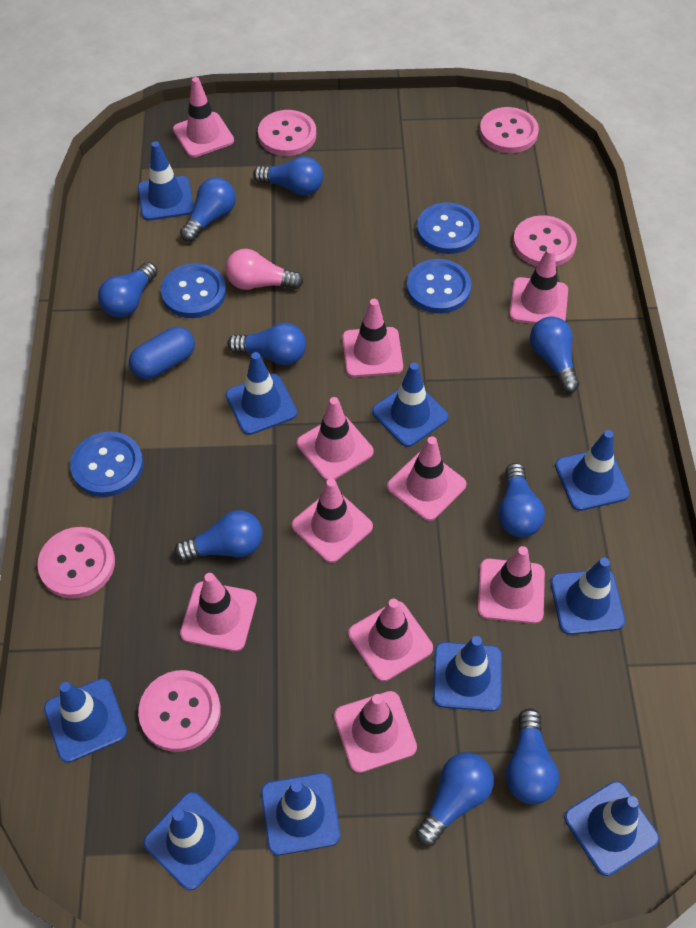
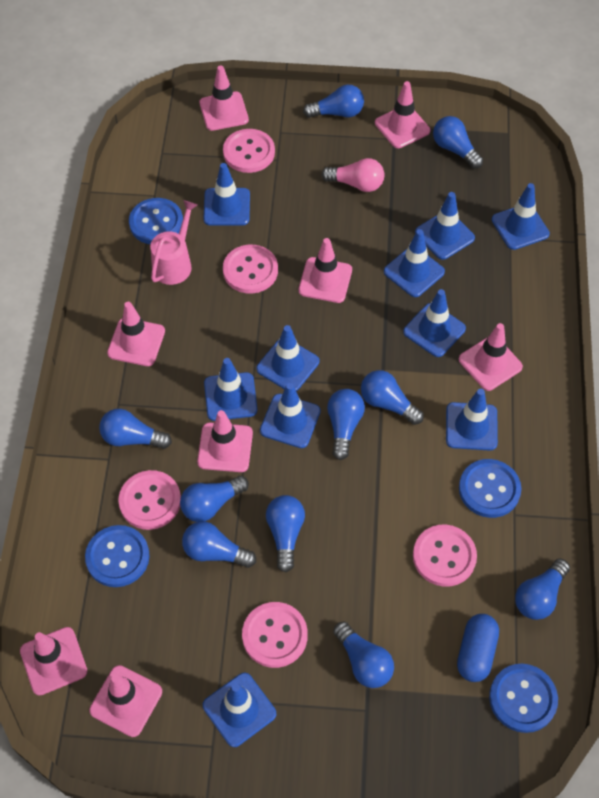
blue light bulb: 9 -> 10
pink traffic cone: 10 -> 8
pink watering can: 0 -> 1

